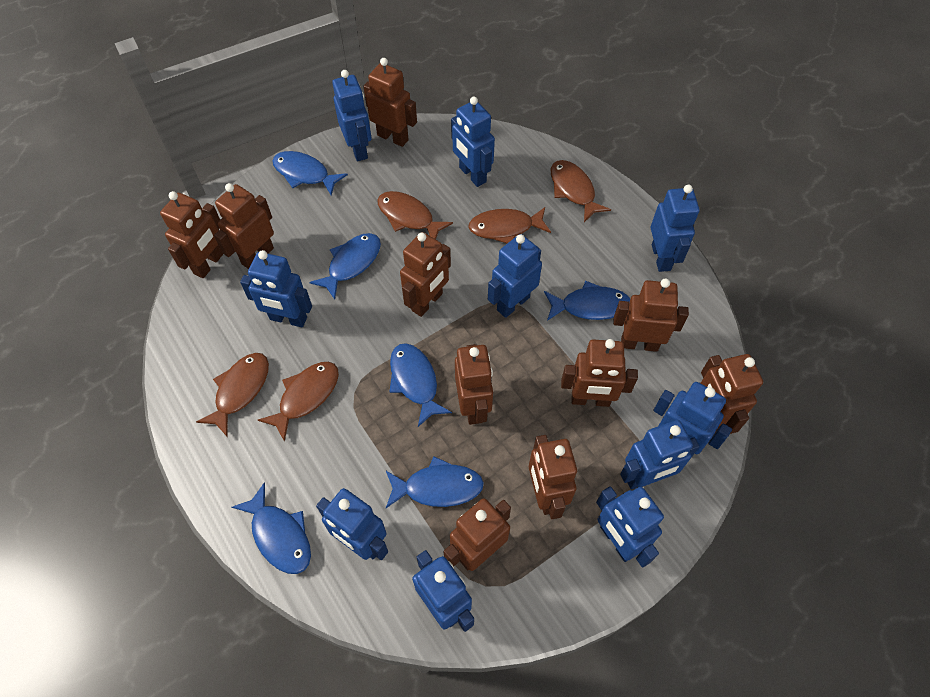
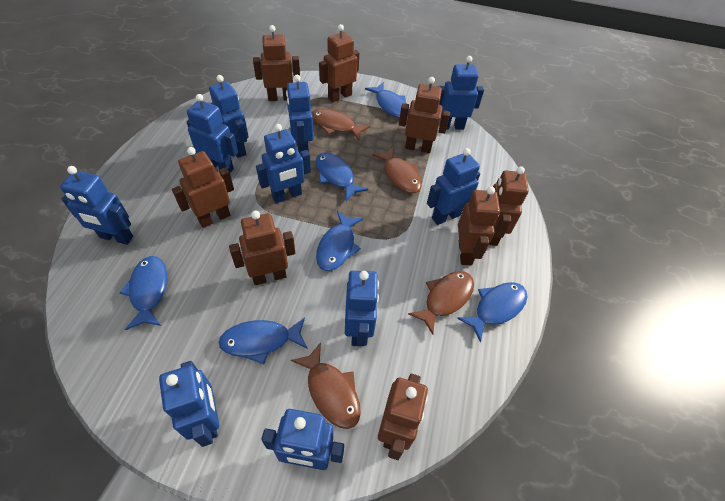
brown fish: 5 -> 4
brown robot: 10 -> 8

